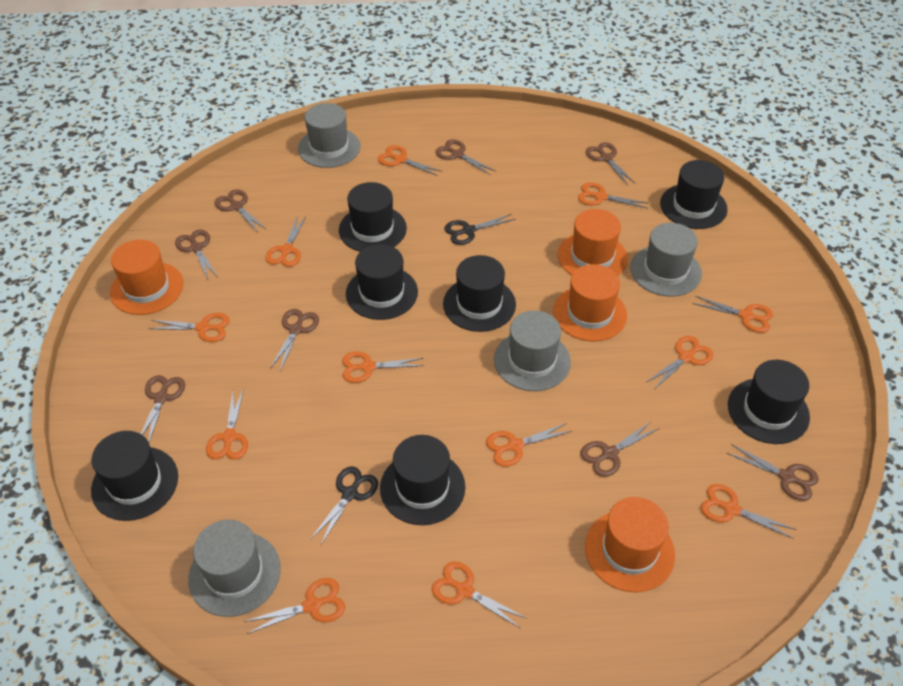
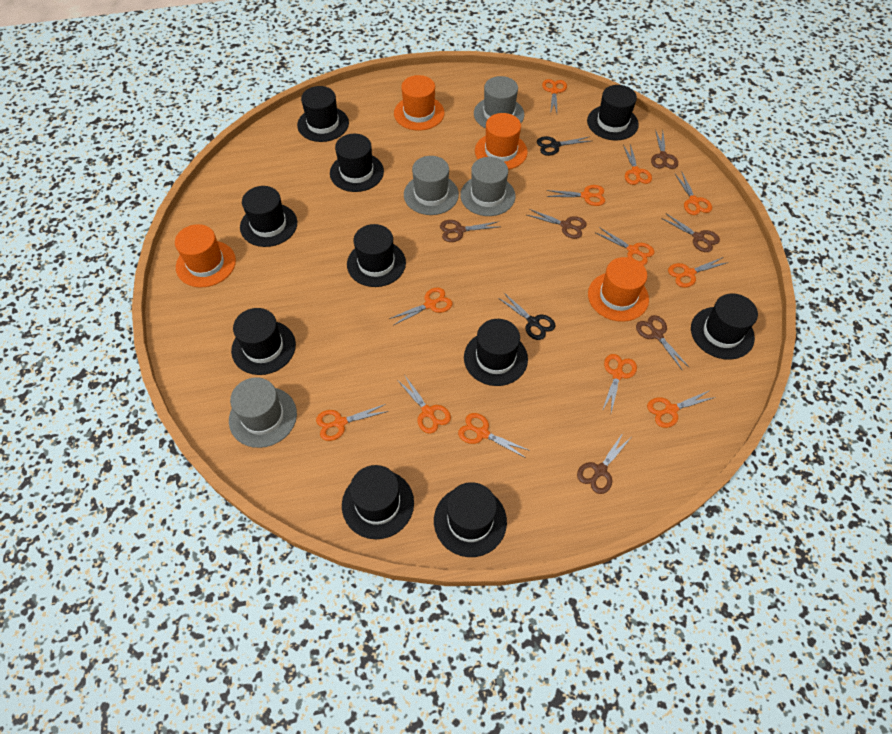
black hat: 7 -> 10
brown scissors: 8 -> 6

